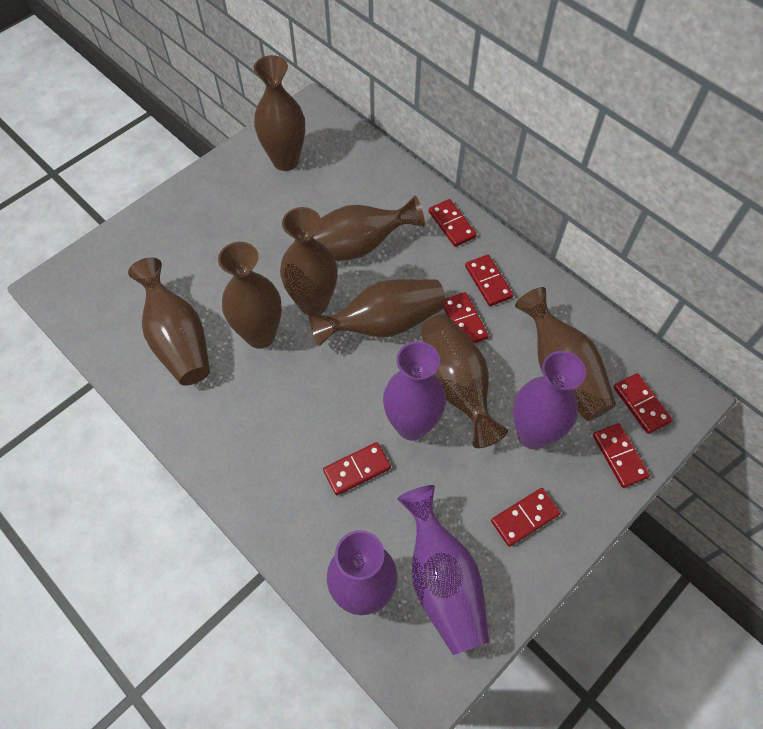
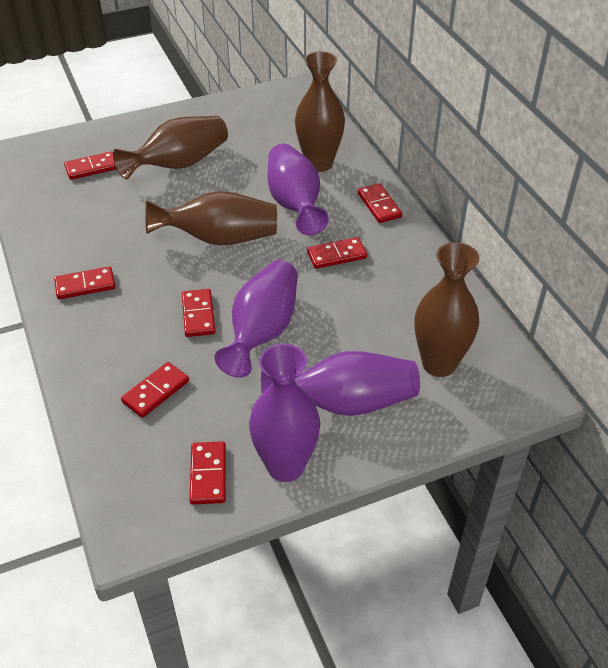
brown vase: 8 -> 4

